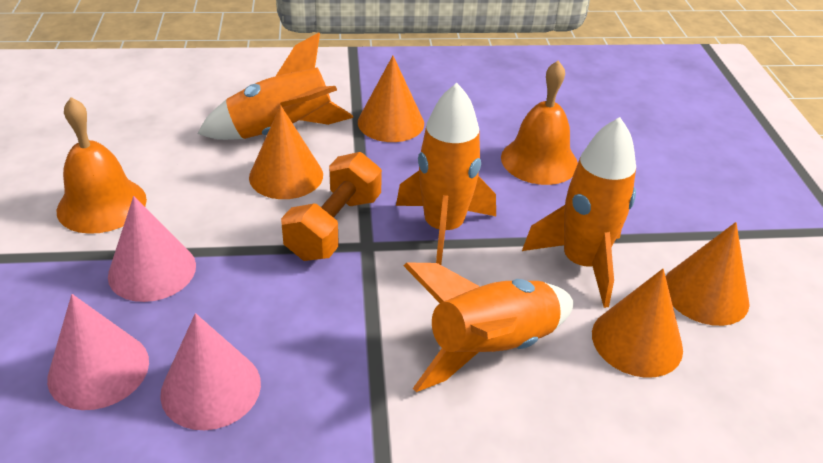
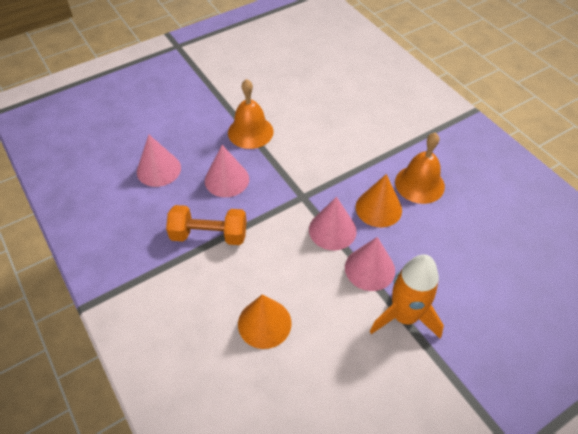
orange cone: 4 -> 2
orange rocket: 4 -> 1
pink cone: 3 -> 4

